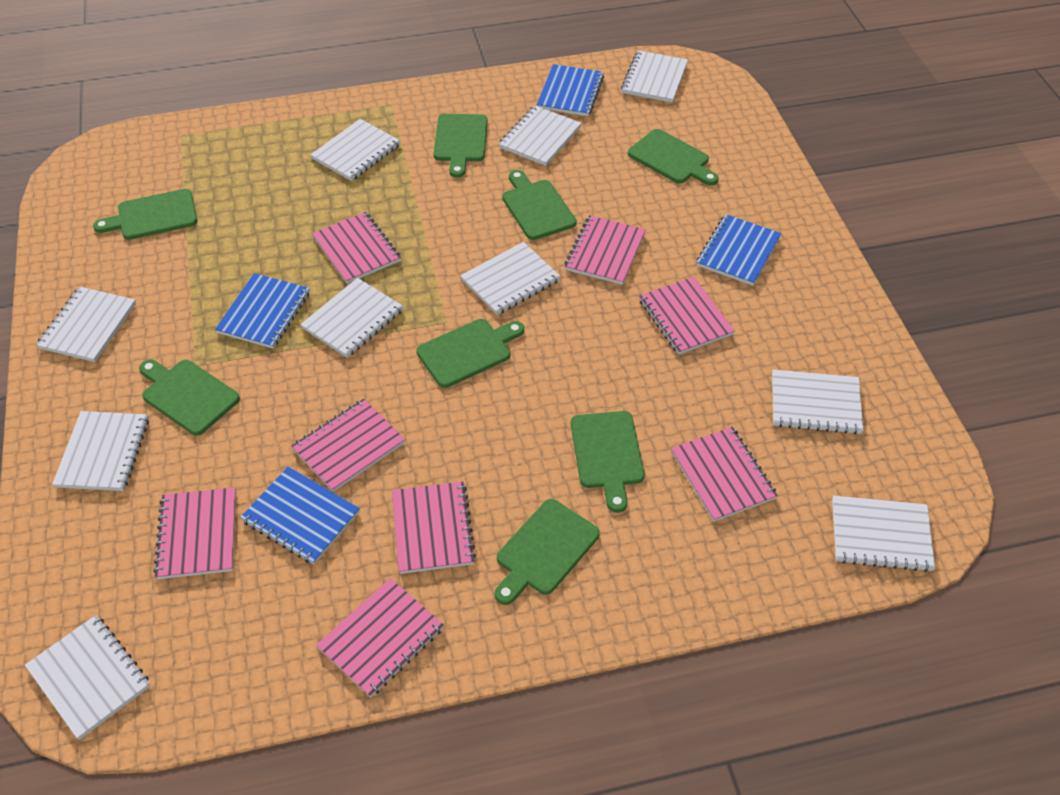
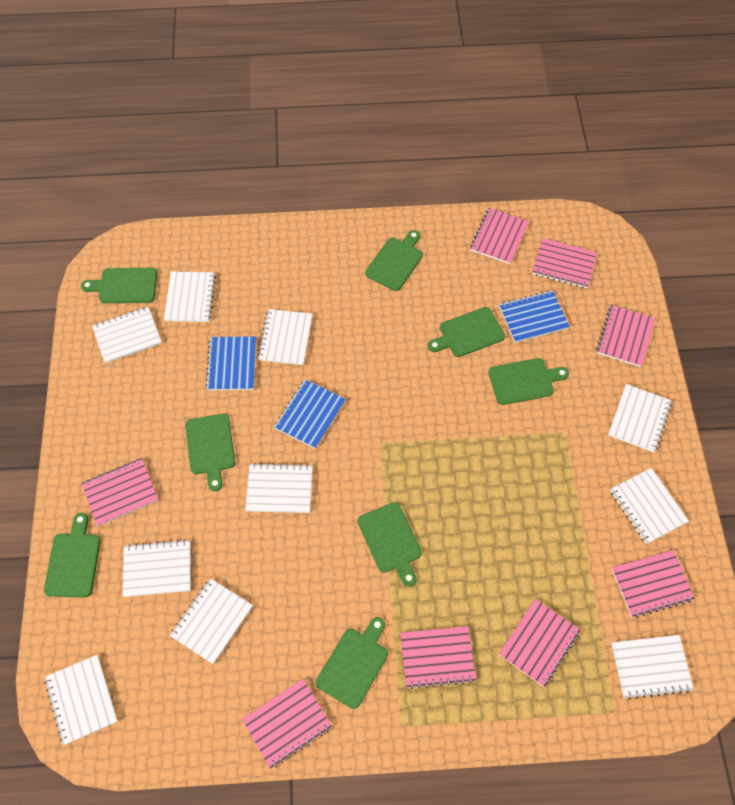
blue notebook: 4 -> 3

